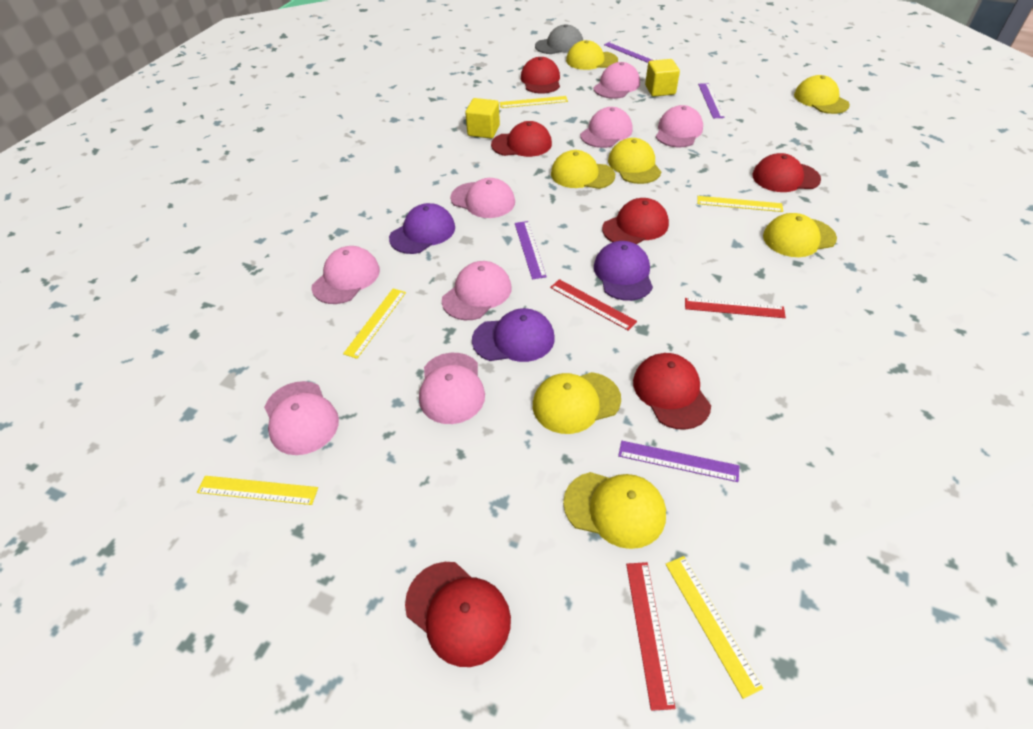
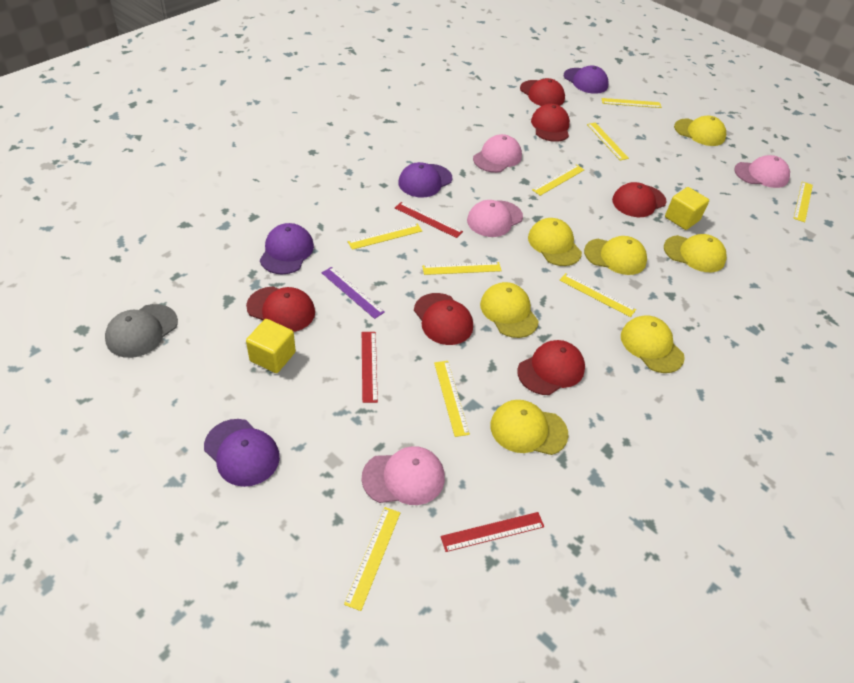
pink cap: 8 -> 4
purple cap: 3 -> 4
purple ruler: 4 -> 1
yellow ruler: 5 -> 9

